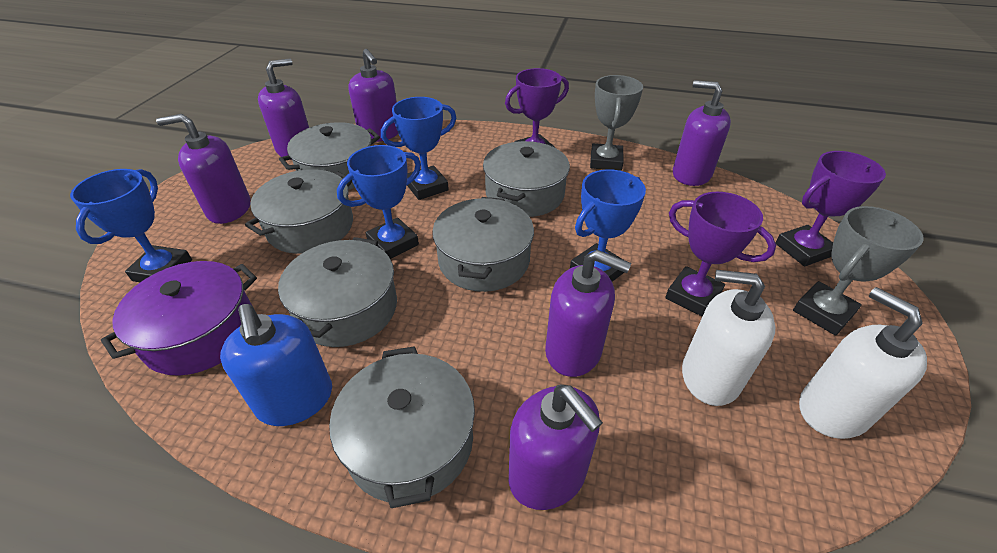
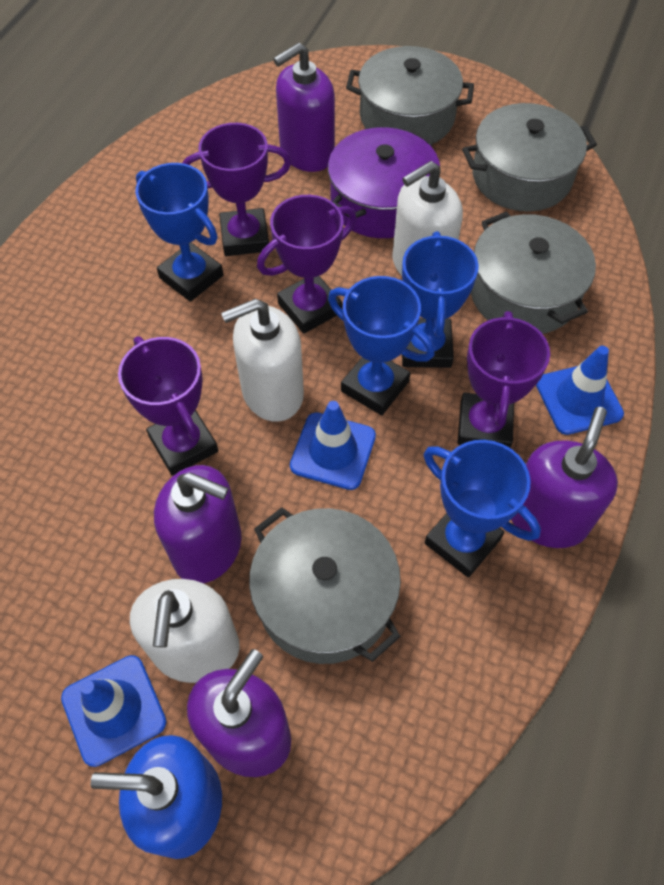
blue traffic cone: 0 -> 3
grey pot: 6 -> 4
grey trophy: 2 -> 0
purple soap dispenser: 6 -> 4
purple trophy: 3 -> 4
white soap dispenser: 2 -> 3

